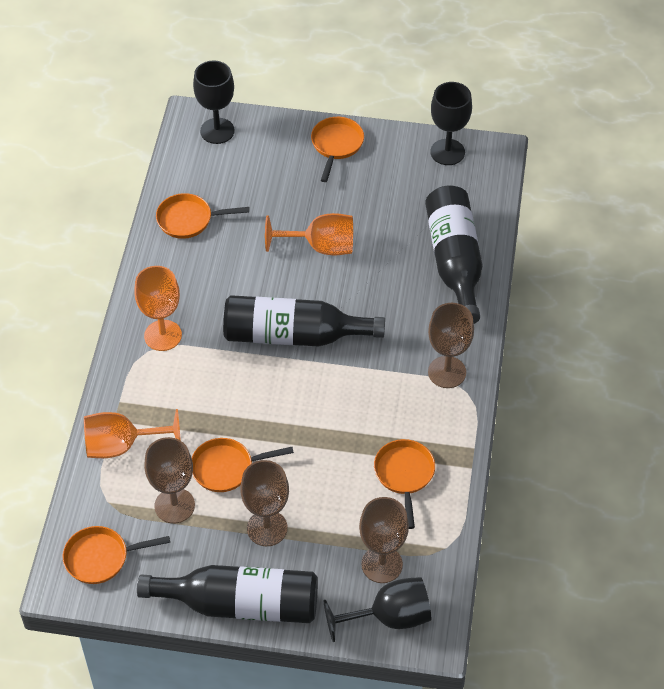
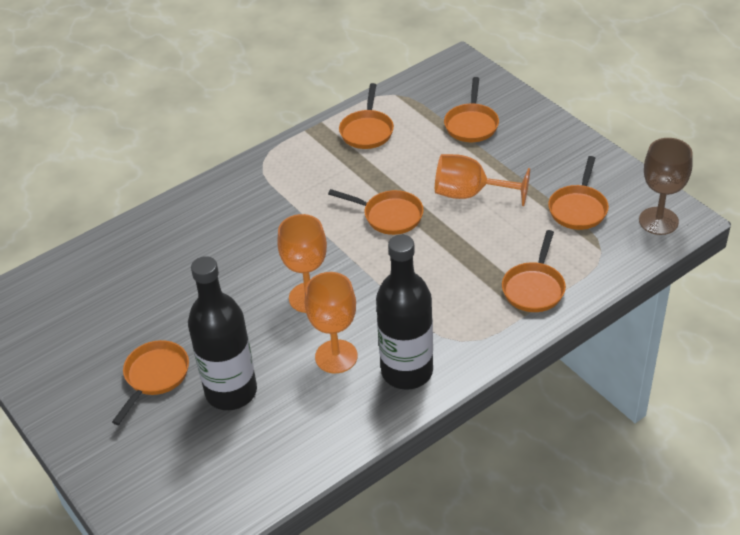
black bottle: 3 -> 2
black goblet: 3 -> 0
brown goblet: 4 -> 1
orange pan: 5 -> 6

